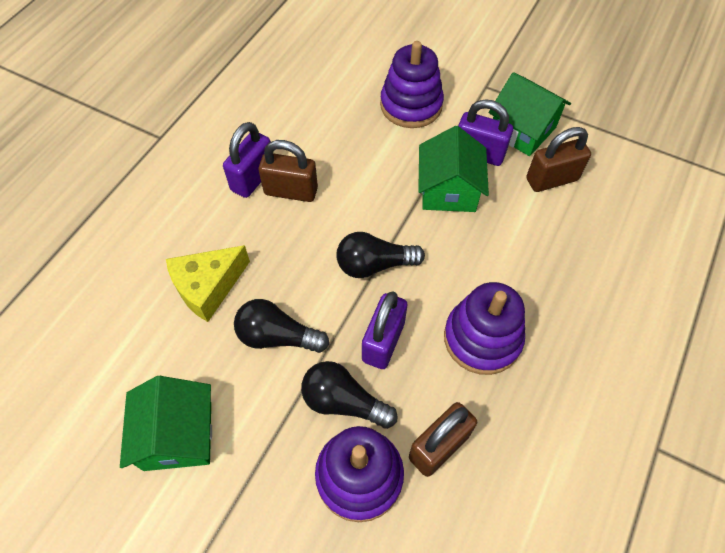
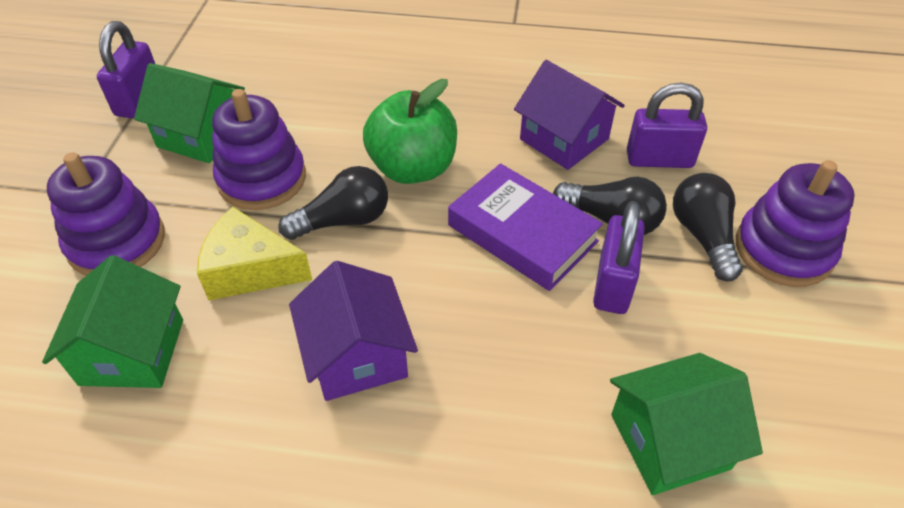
brown padlock: 3 -> 0
green apple: 0 -> 1
purple book: 0 -> 1
purple house: 0 -> 2

